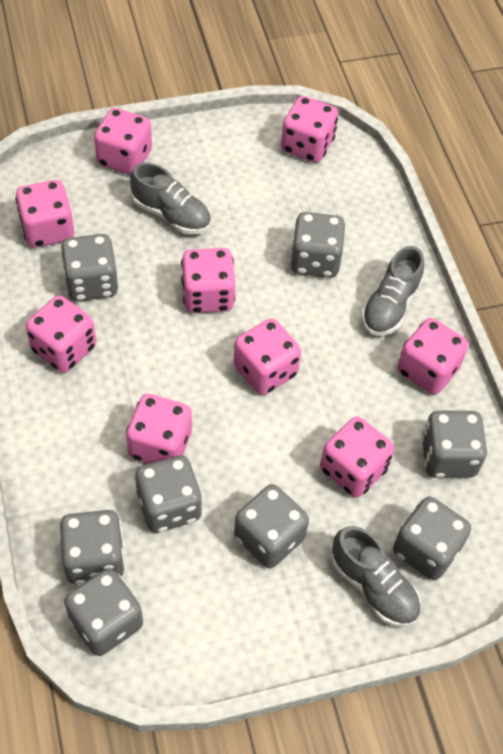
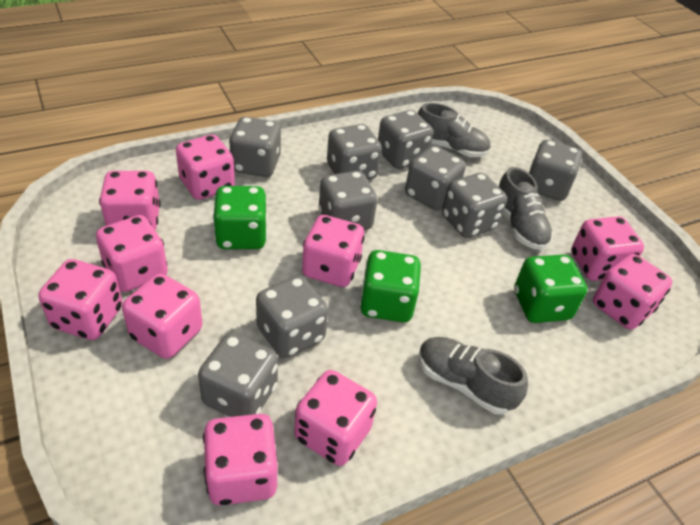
green dice: 0 -> 3
grey dice: 8 -> 9
pink dice: 9 -> 10

